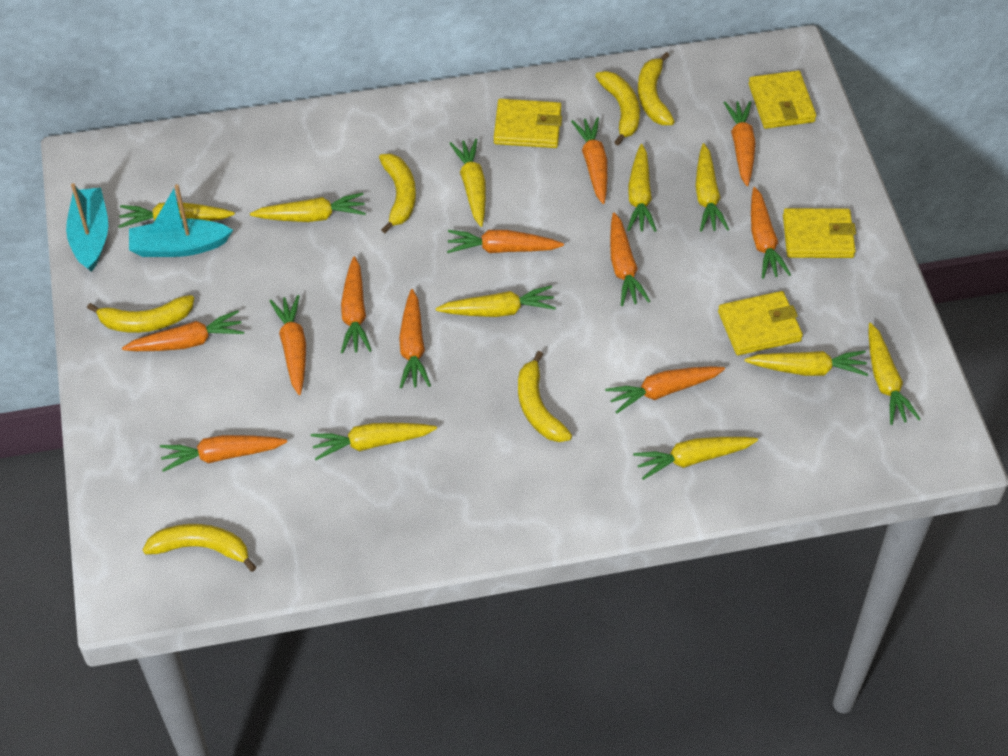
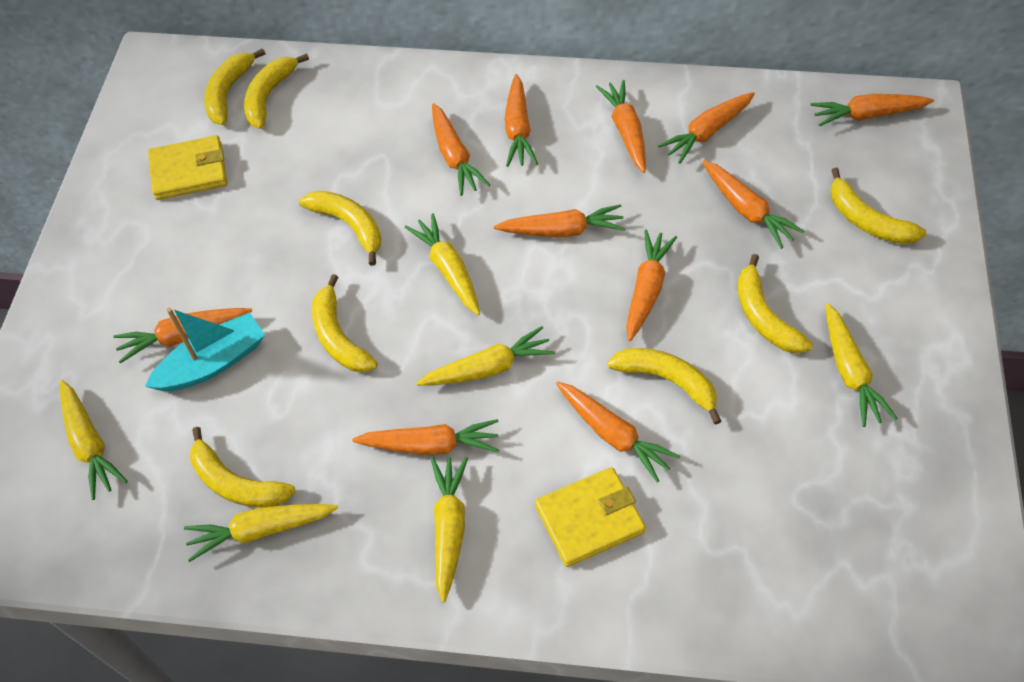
turquoise boat: 2 -> 1
yellow banana: 6 -> 8
yellow carrot: 10 -> 6
yellow wallet: 4 -> 2

